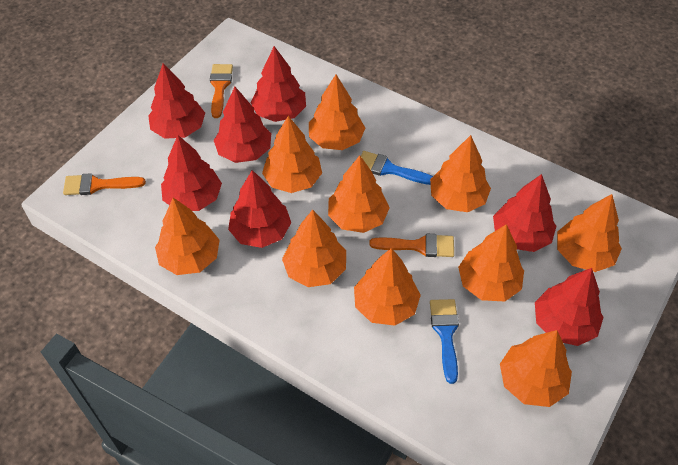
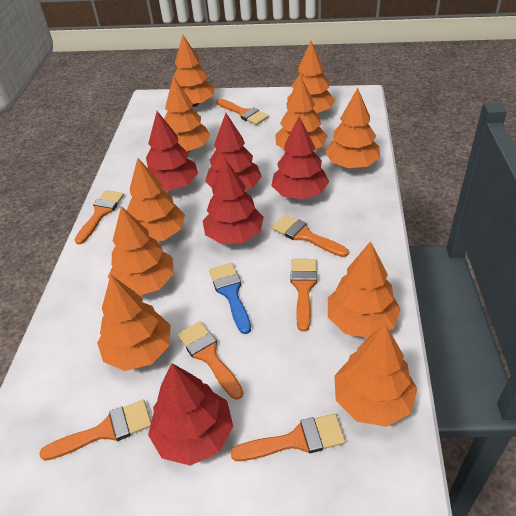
blue brush: 2 -> 1
orange brush: 3 -> 7
red tree: 7 -> 5

